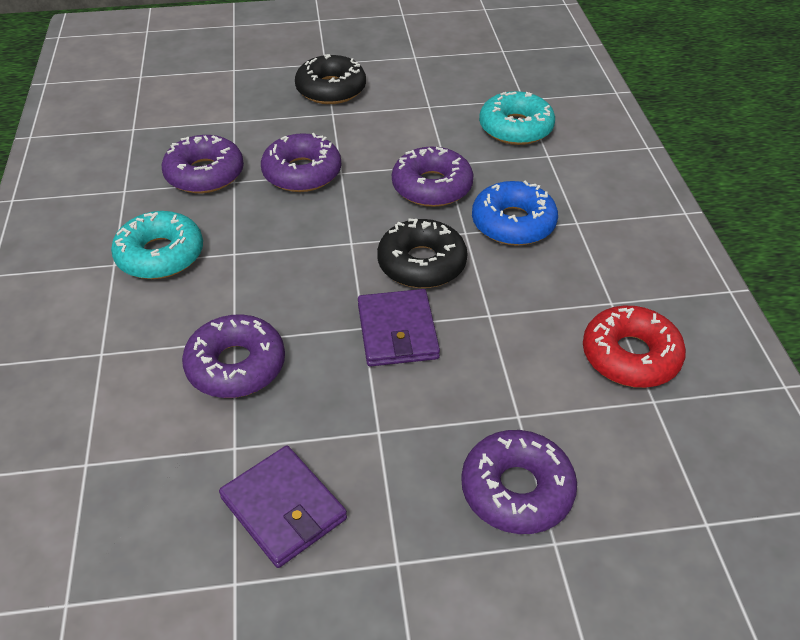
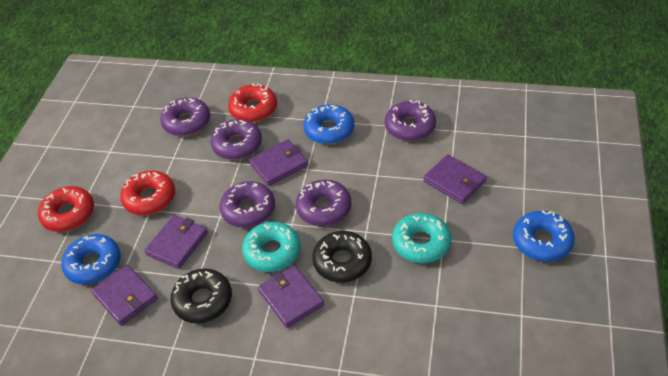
blue donut: 1 -> 3
purple wallet: 2 -> 5
red donut: 1 -> 3

